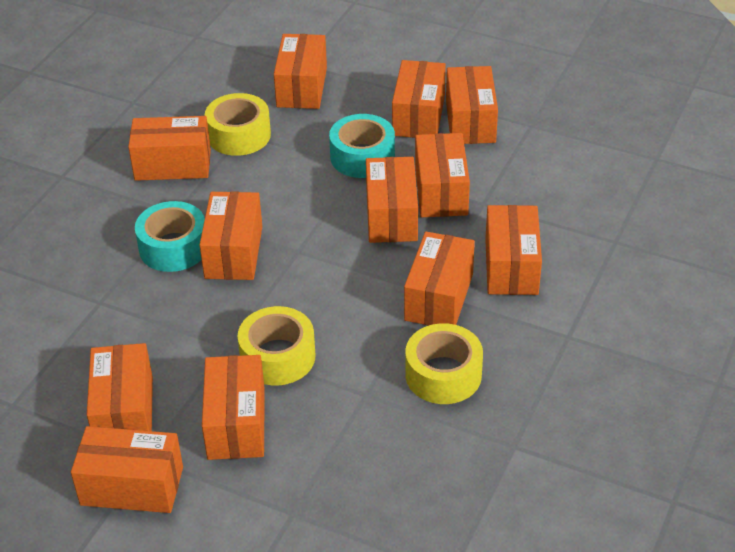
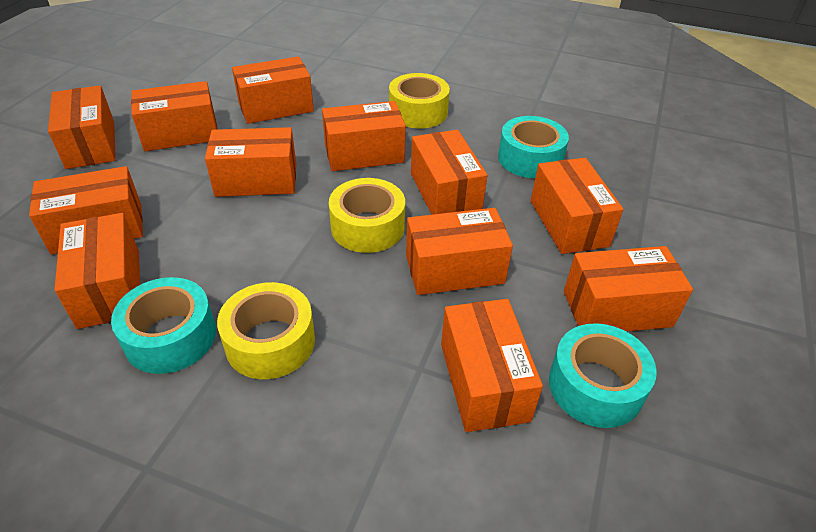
turquoise tape: 2 -> 3

